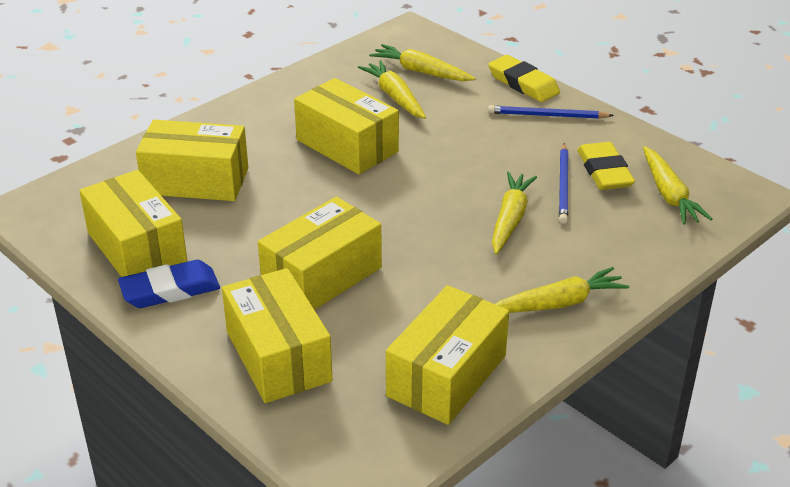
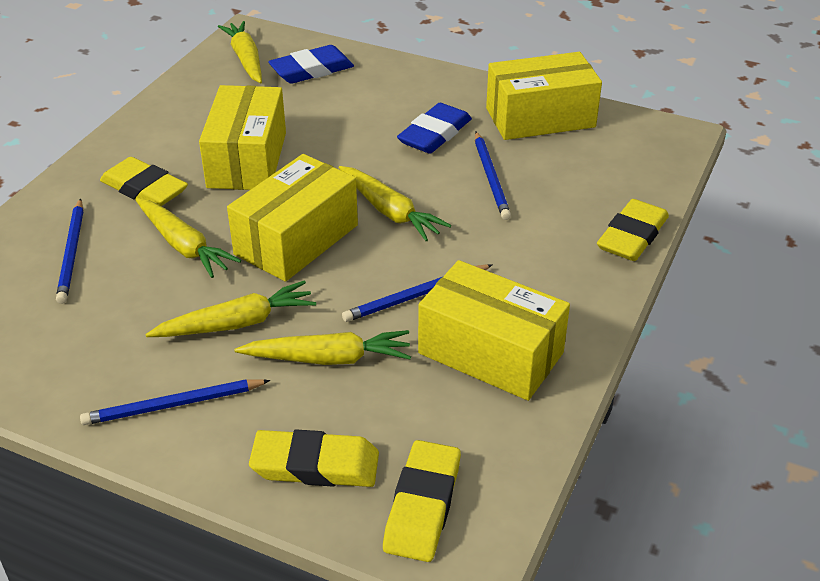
blue eraser: 1 -> 2
blue pencil: 2 -> 4
yellow box: 6 -> 4
yellow eraser: 2 -> 4

